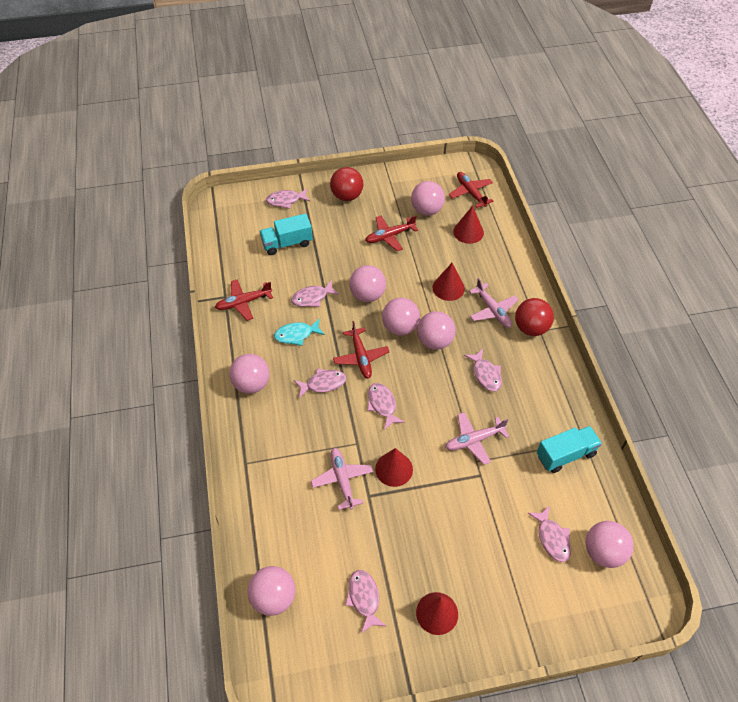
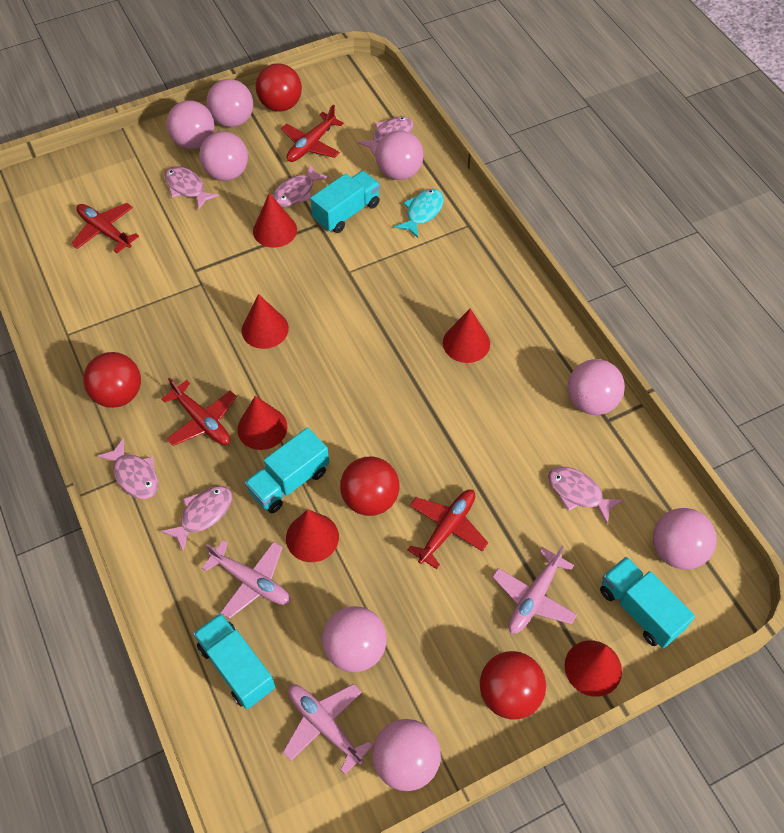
pink ball: 7 -> 8
pink fish: 7 -> 6
red ball: 2 -> 4
red cone: 4 -> 6
turquoise truck: 2 -> 4

